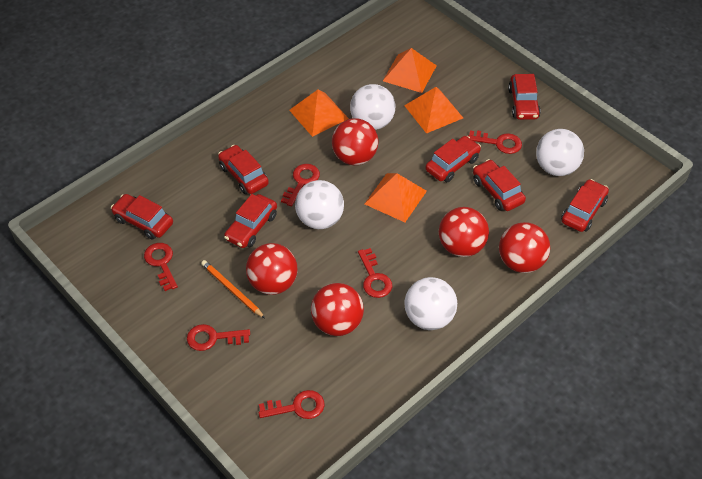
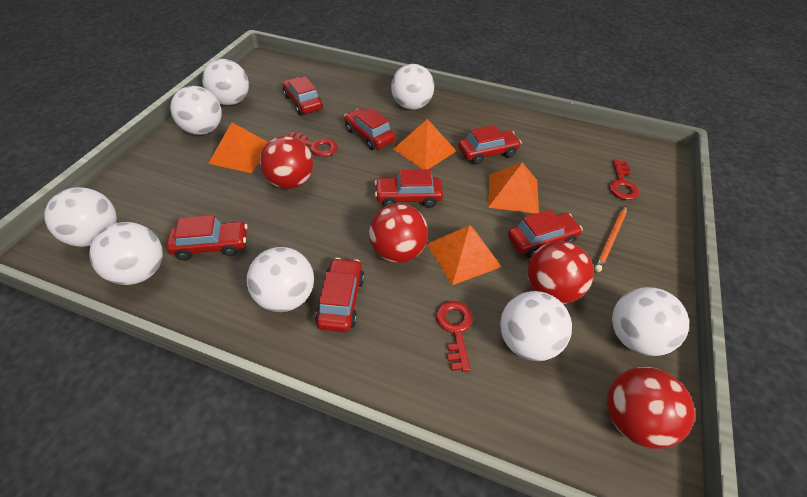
red ball: 5 -> 4
red key: 6 -> 3
white ball: 4 -> 8

